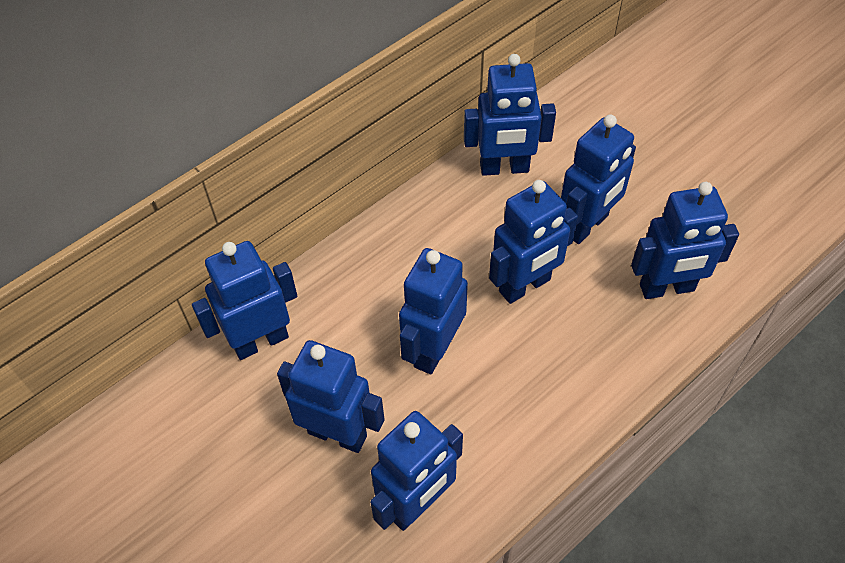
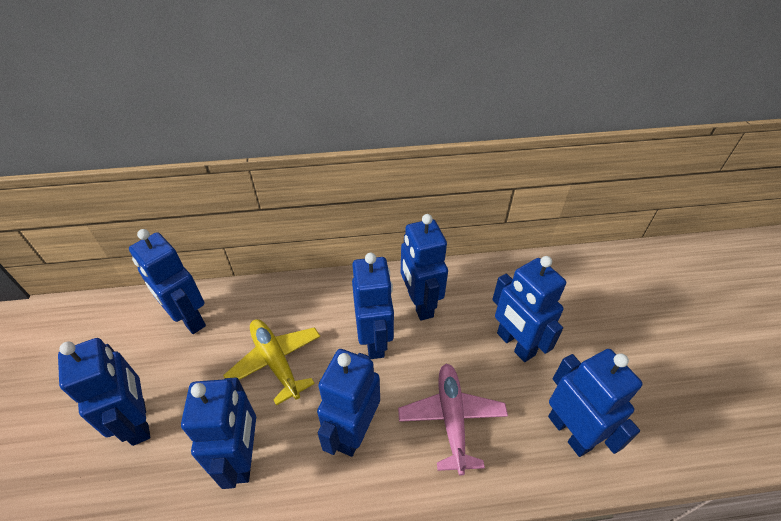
pink plane: 0 -> 1
yellow plane: 0 -> 1

